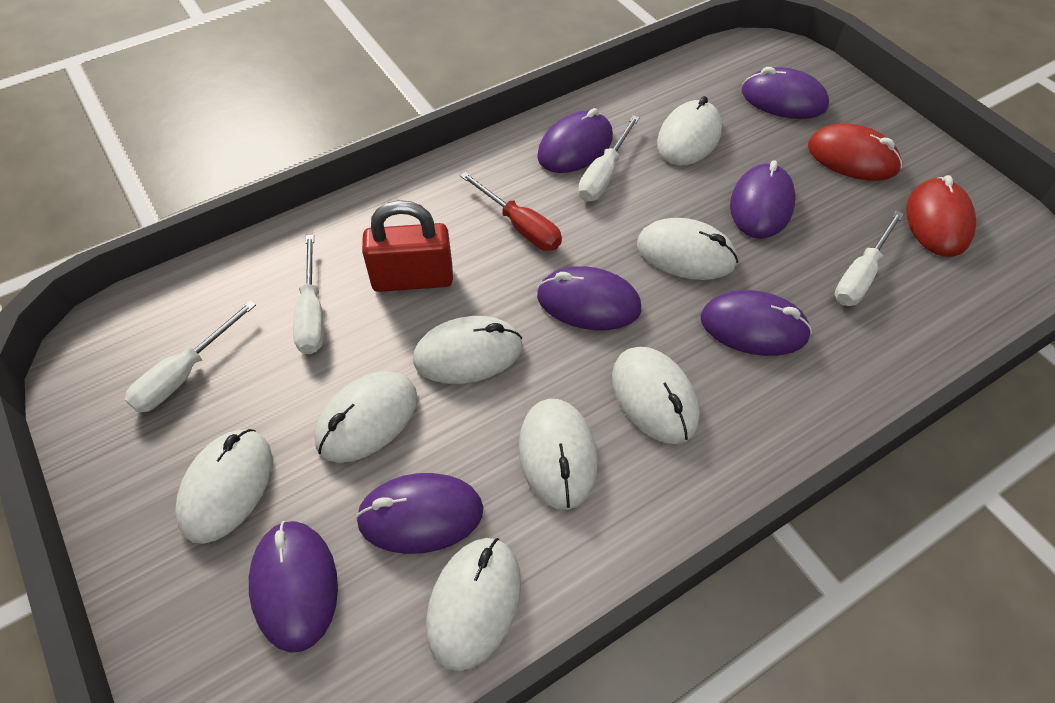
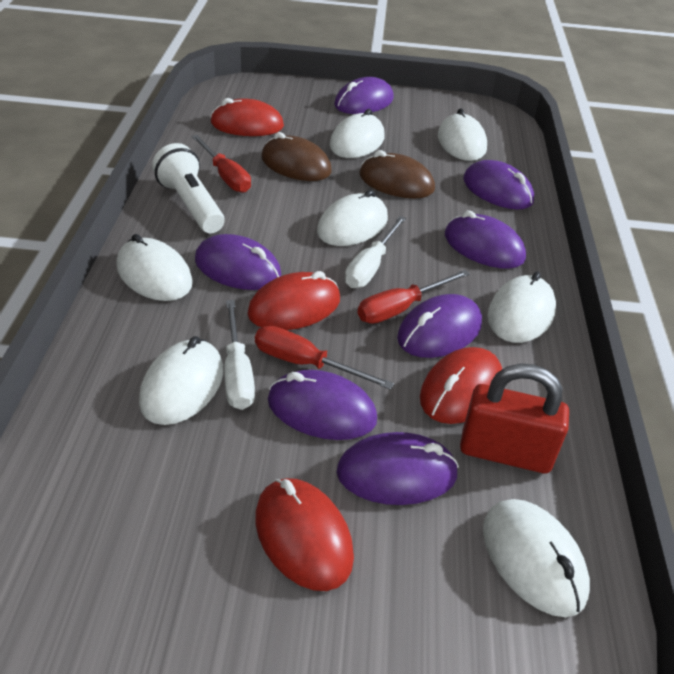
brown mouse: 0 -> 2
red mouse: 2 -> 4
red screwdriver: 1 -> 3
white flashlight: 0 -> 1
white mouse: 8 -> 7
white screwdriver: 4 -> 2

